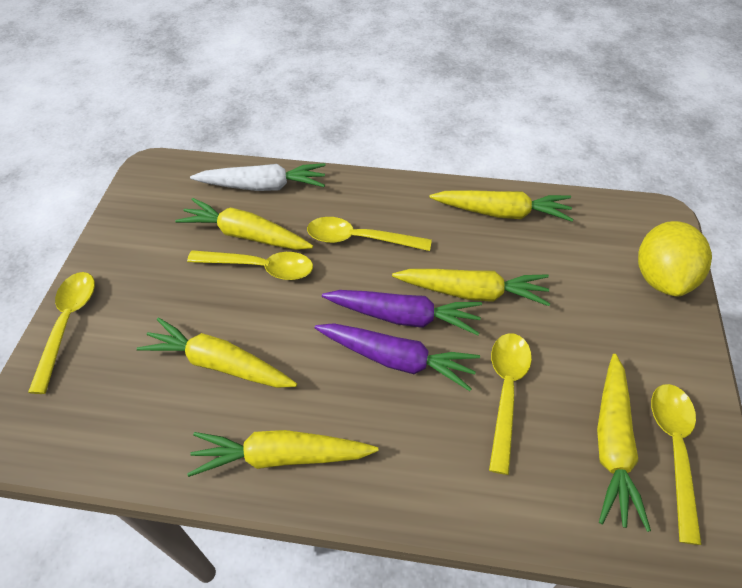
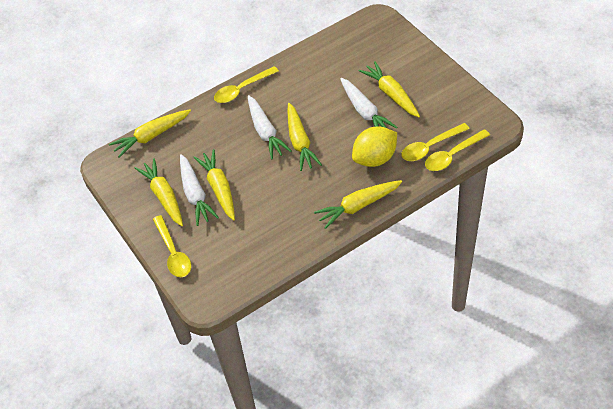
purple carrot: 2 -> 0
white carrot: 1 -> 3
yellow spoon: 5 -> 4

